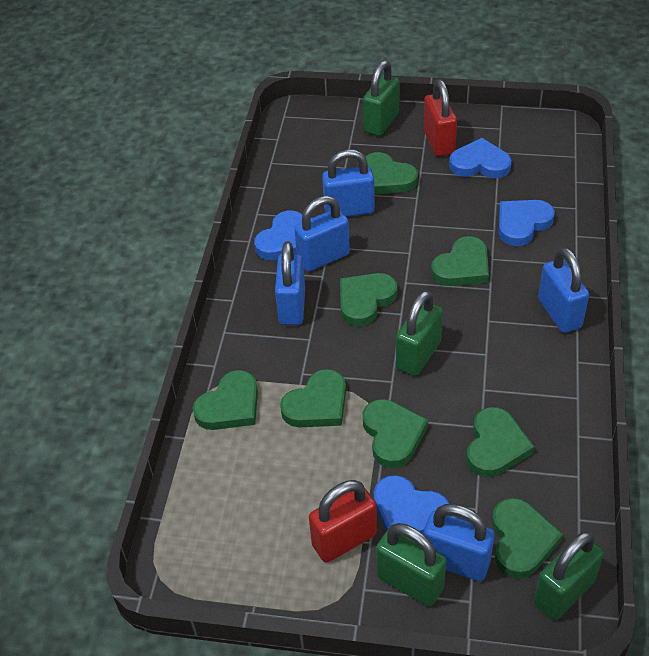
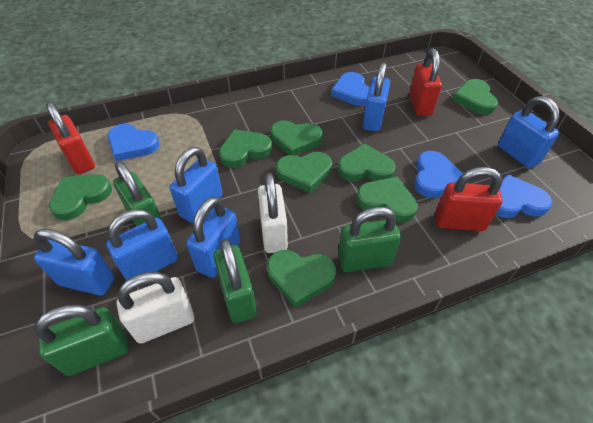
blue padlock: 5 -> 6
red padlock: 2 -> 3
white padlock: 0 -> 2

